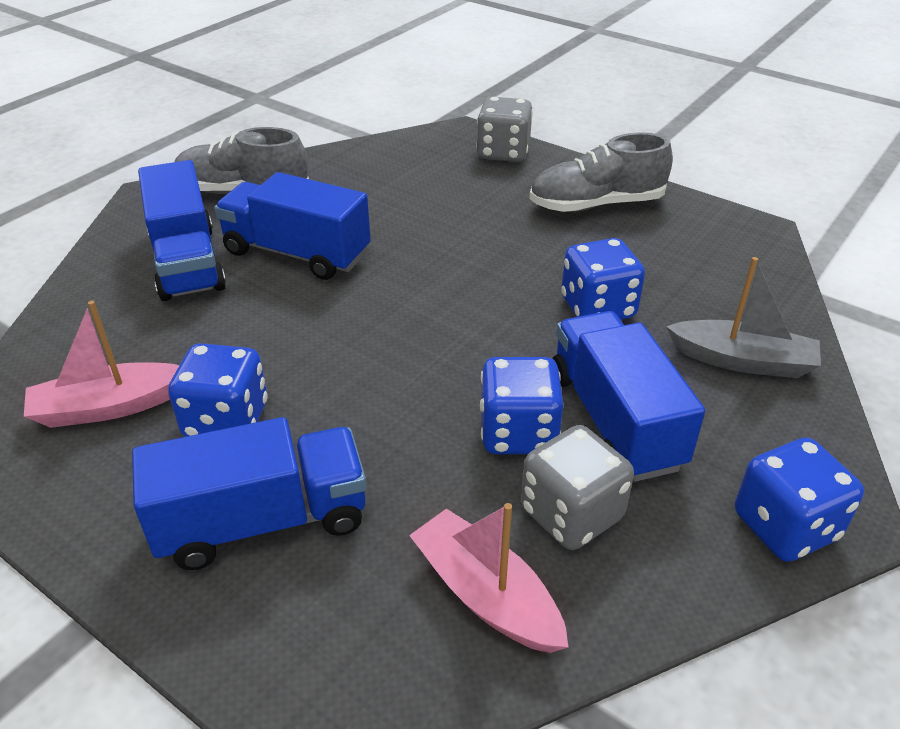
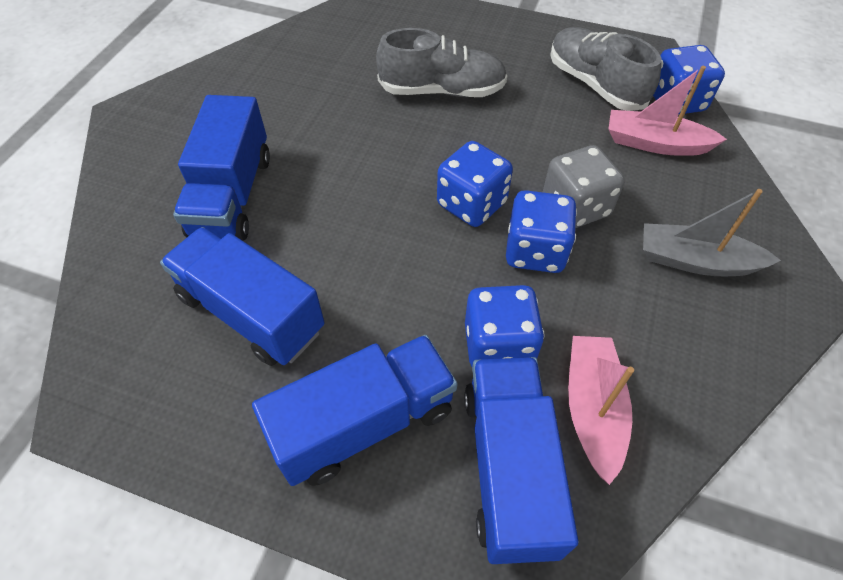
grey dice: 2 -> 1

